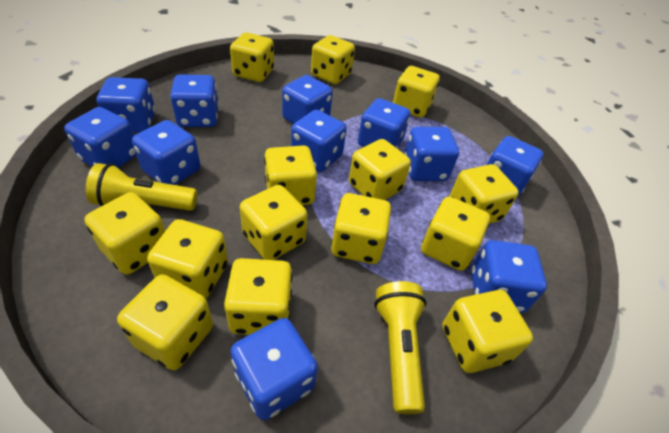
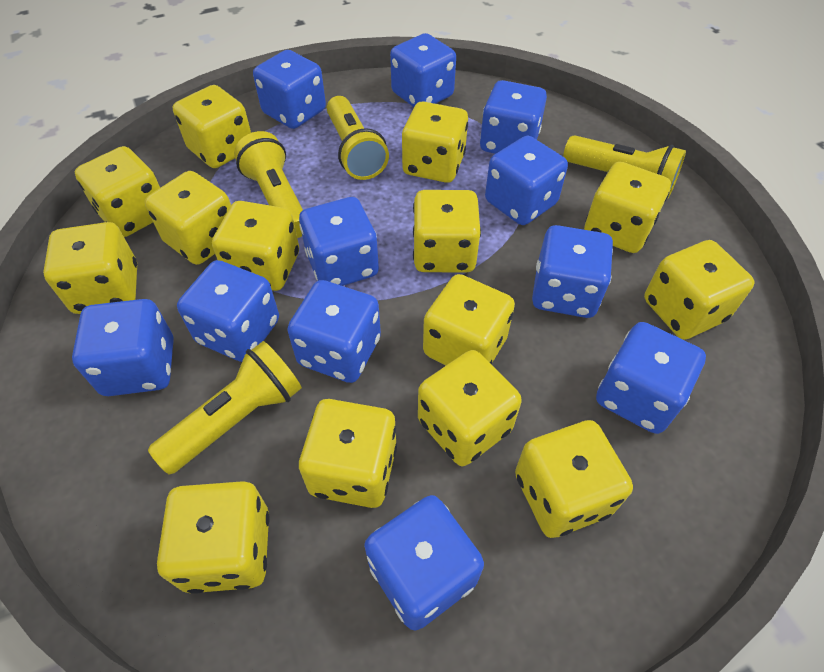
yellow flashlight: 2 -> 4

